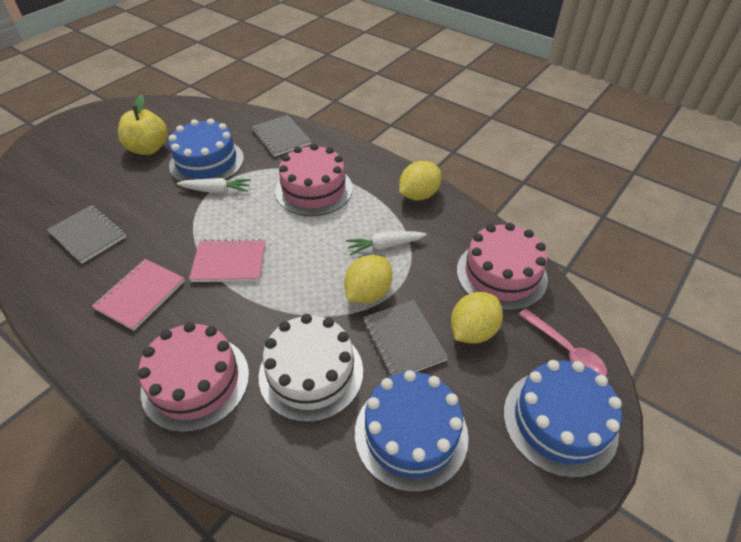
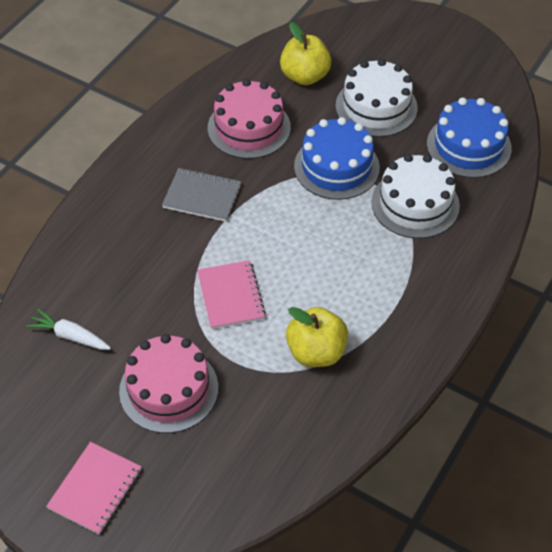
blue cake: 3 -> 2
grey notebook: 3 -> 1
pink cake: 3 -> 2
pink spoon: 1 -> 0
white cake: 1 -> 2
white carrot: 2 -> 1
yellow apple: 1 -> 2
yellow lemon: 3 -> 0

